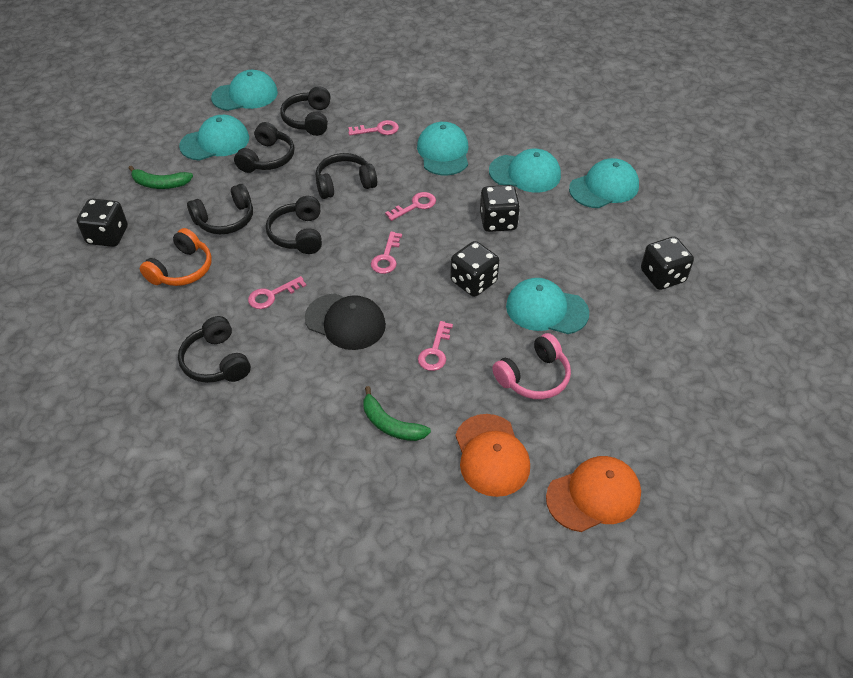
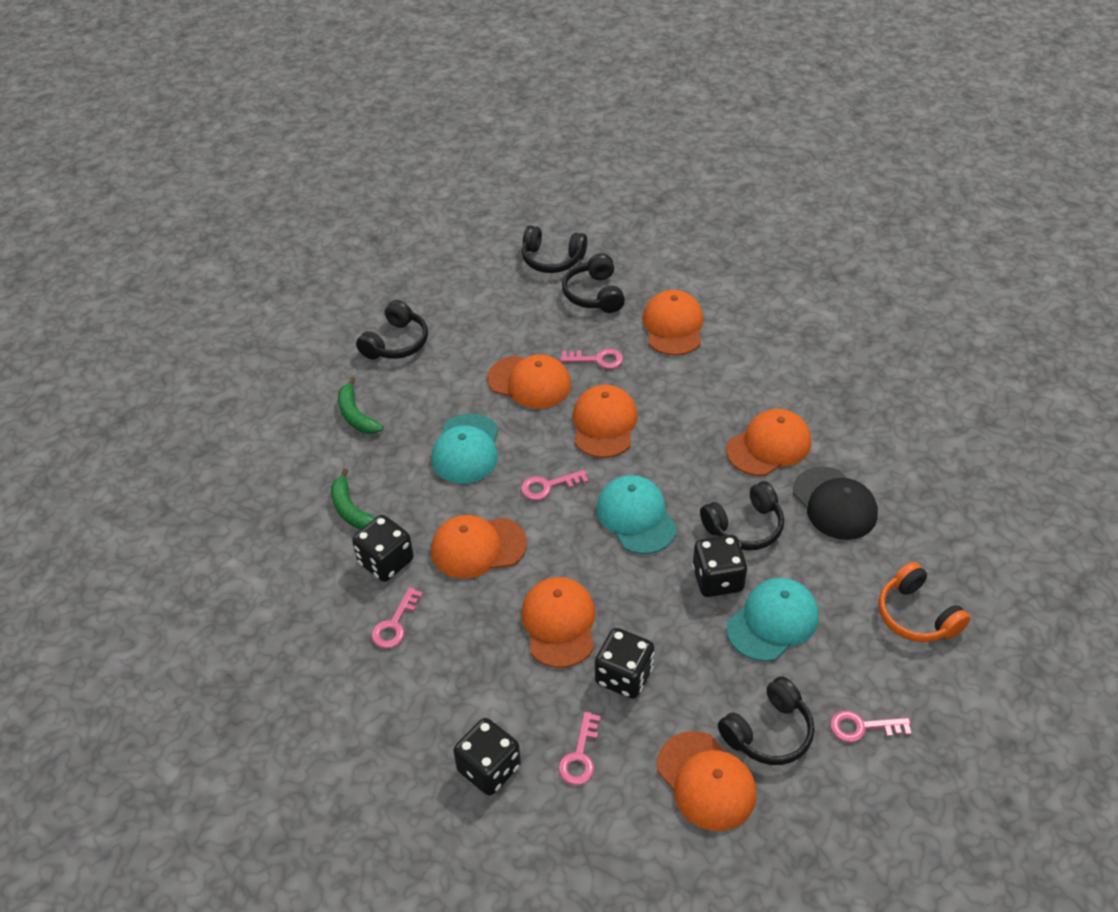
black headphones: 6 -> 5
orange cap: 2 -> 7
pink headphones: 1 -> 0
turquoise cap: 6 -> 3

